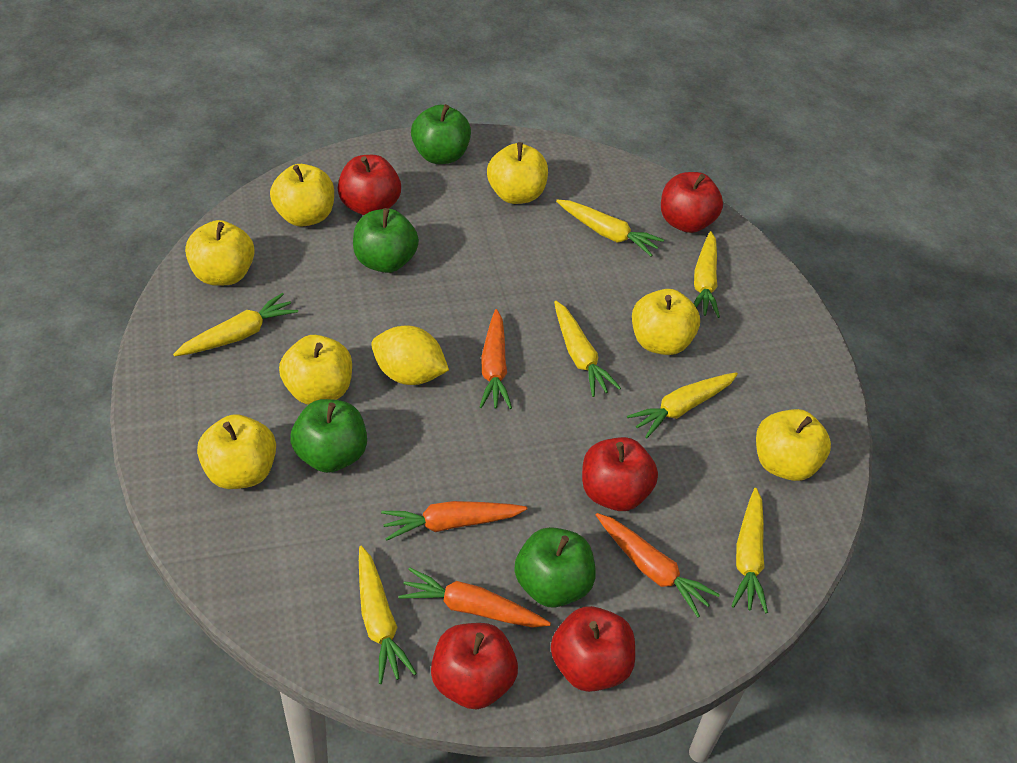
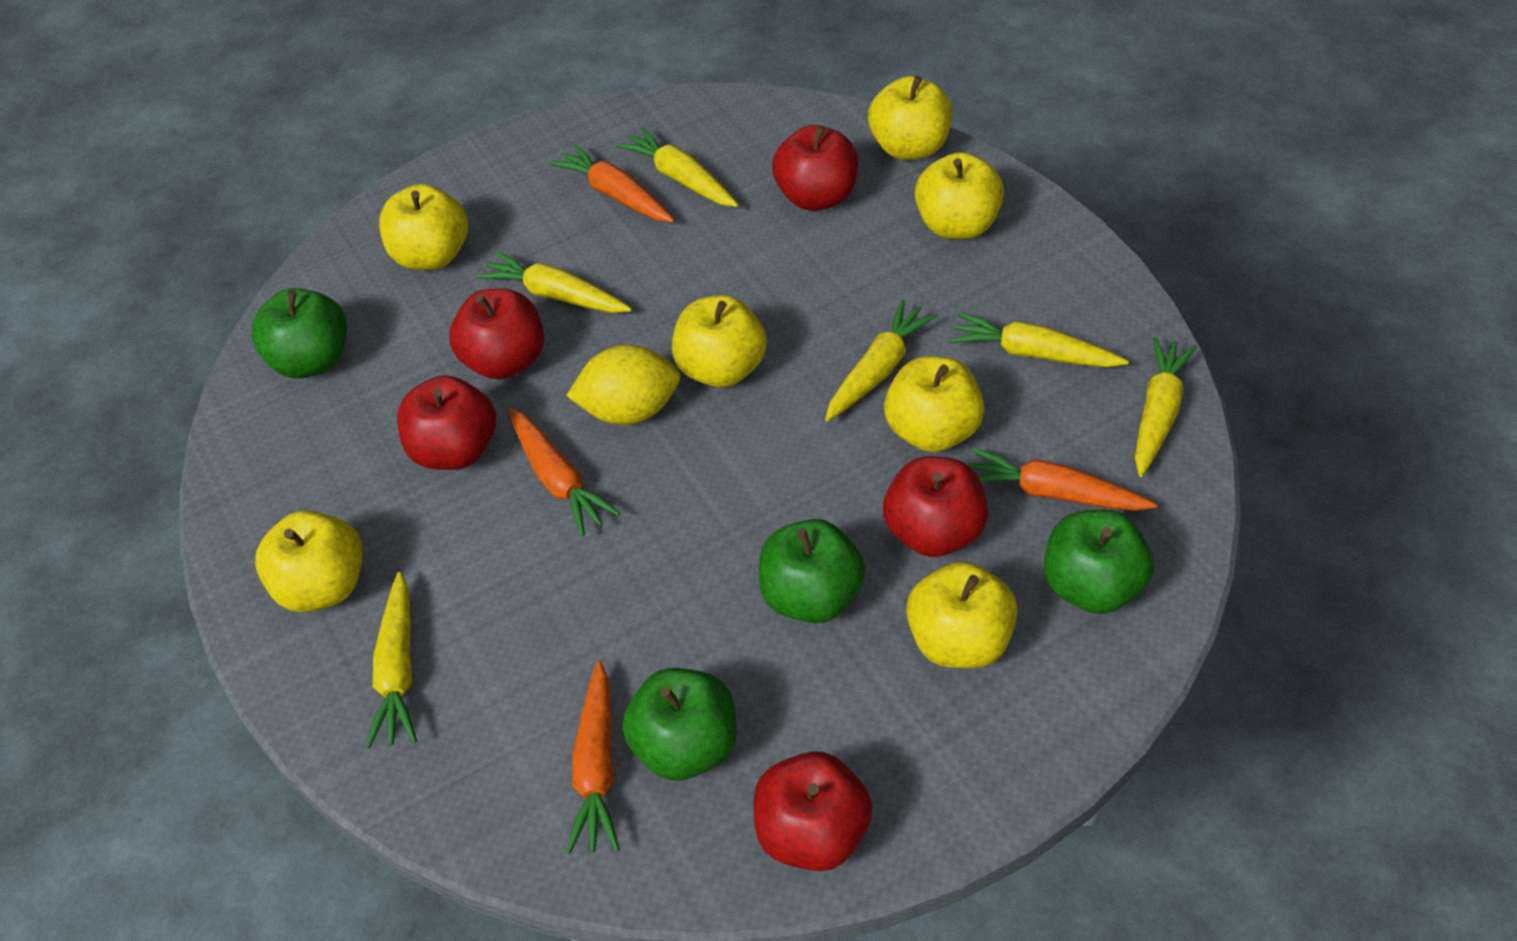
yellow carrot: 7 -> 6

